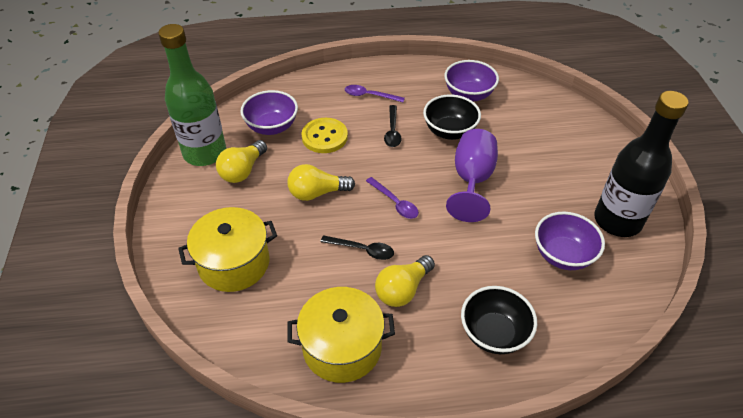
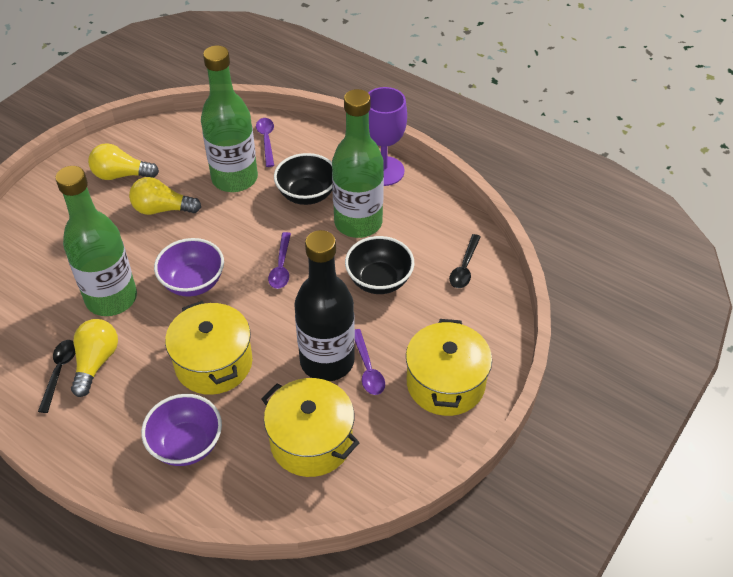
green bottle: 1 -> 3
purple bowl: 3 -> 2
purple spoon: 2 -> 3
yellow button: 1 -> 0
yellow pot: 2 -> 3

